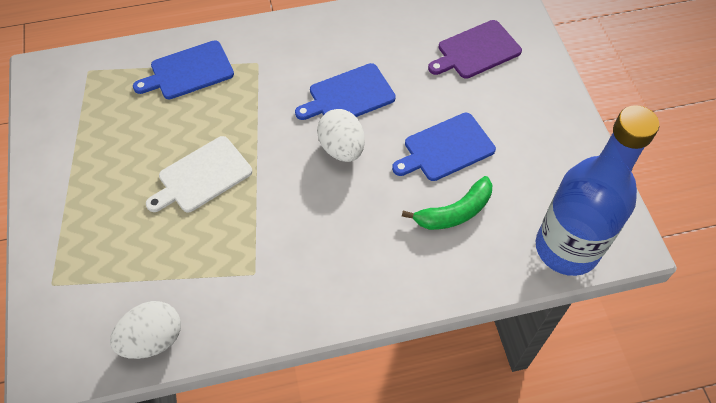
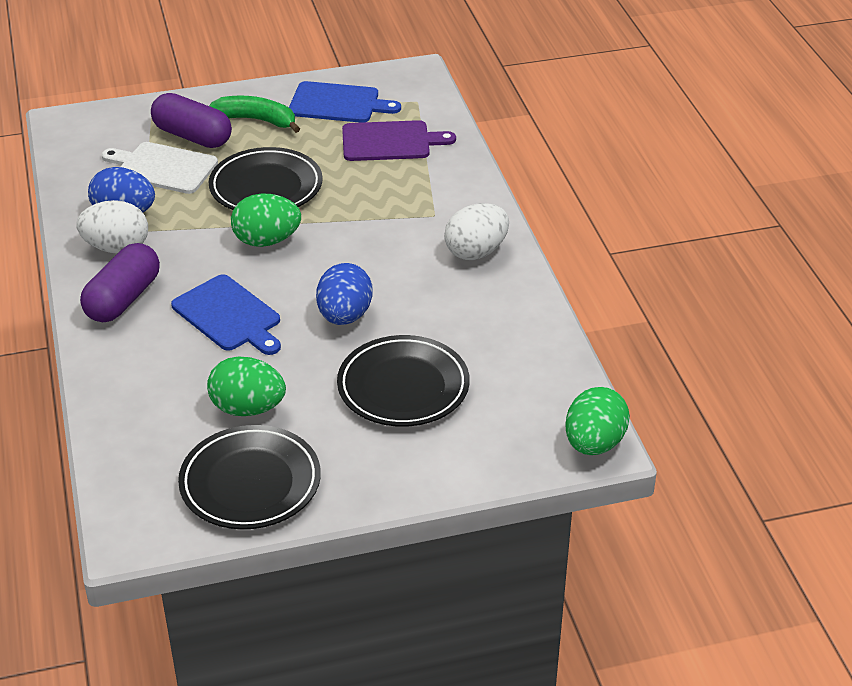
black plate: 0 -> 3
blue bottle: 1 -> 0
blue cutting board: 3 -> 2
blue egg: 0 -> 2
green egg: 0 -> 3
purple capsule: 0 -> 2

